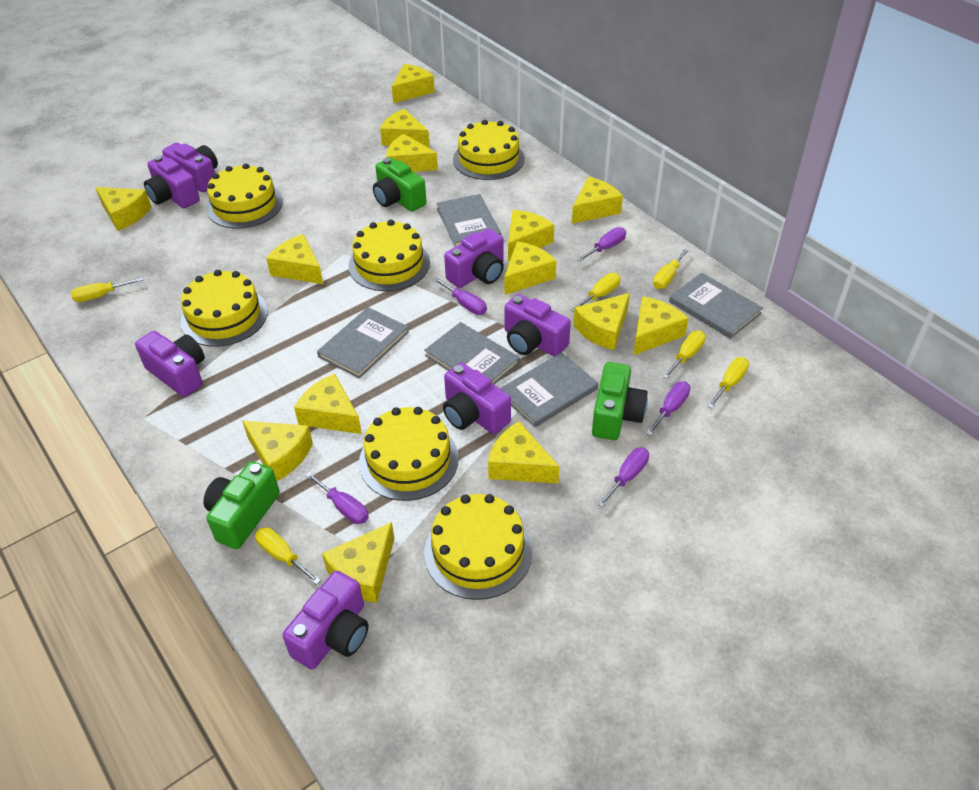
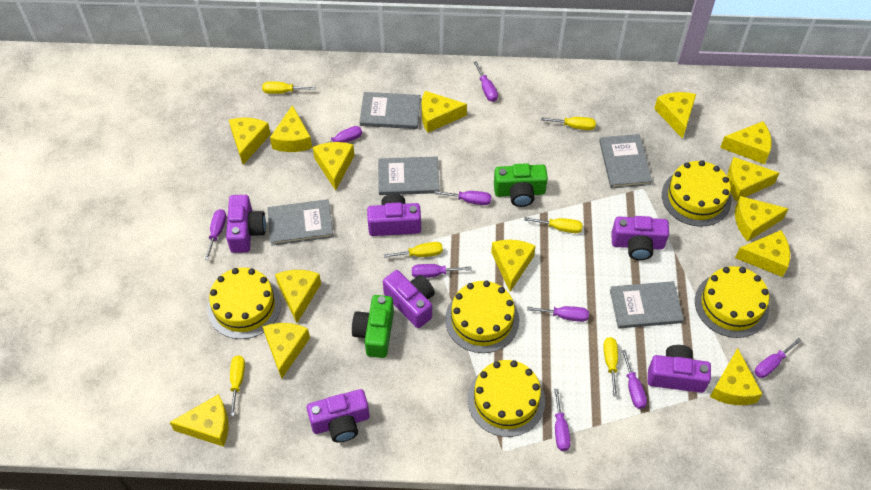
green camera: 3 -> 2
purple camera: 7 -> 6
purple screwdriver: 5 -> 9
yellow cake: 6 -> 5

